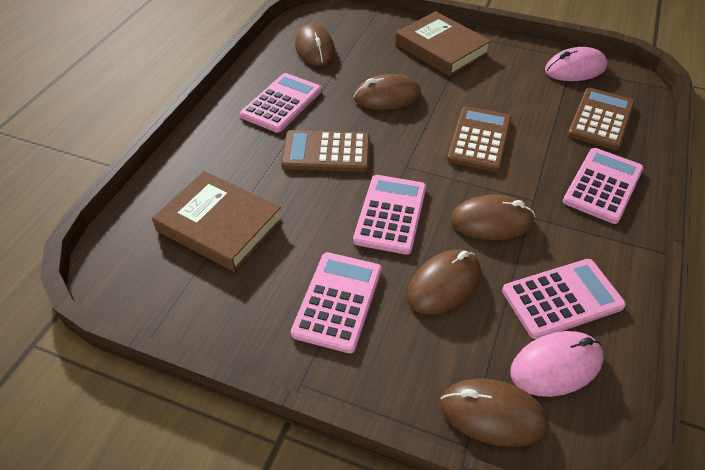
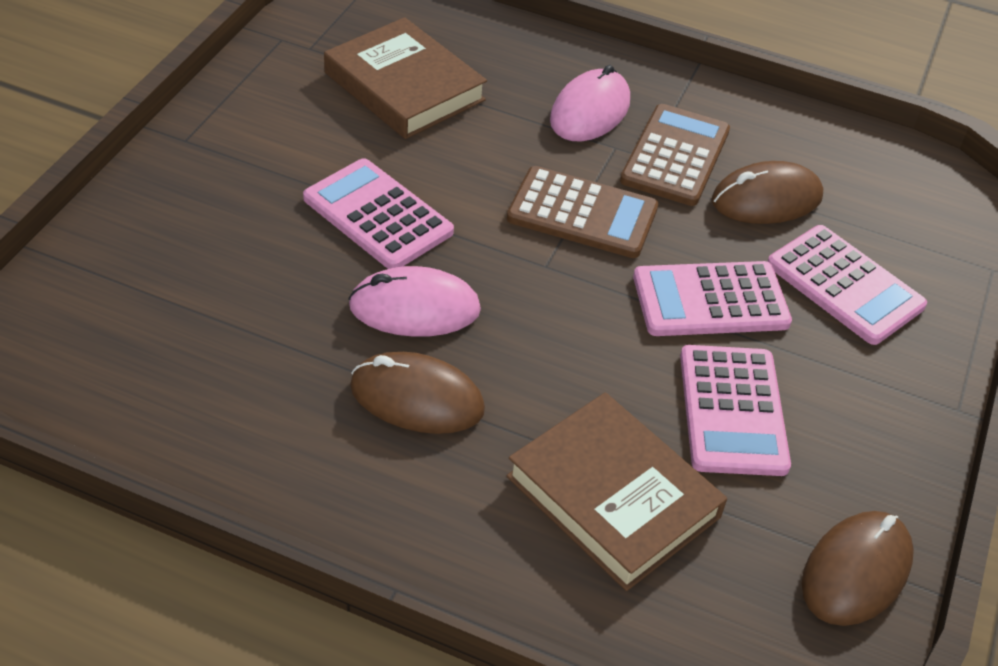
brown calculator: 3 -> 2
brown mouse: 5 -> 3
pink calculator: 5 -> 4

